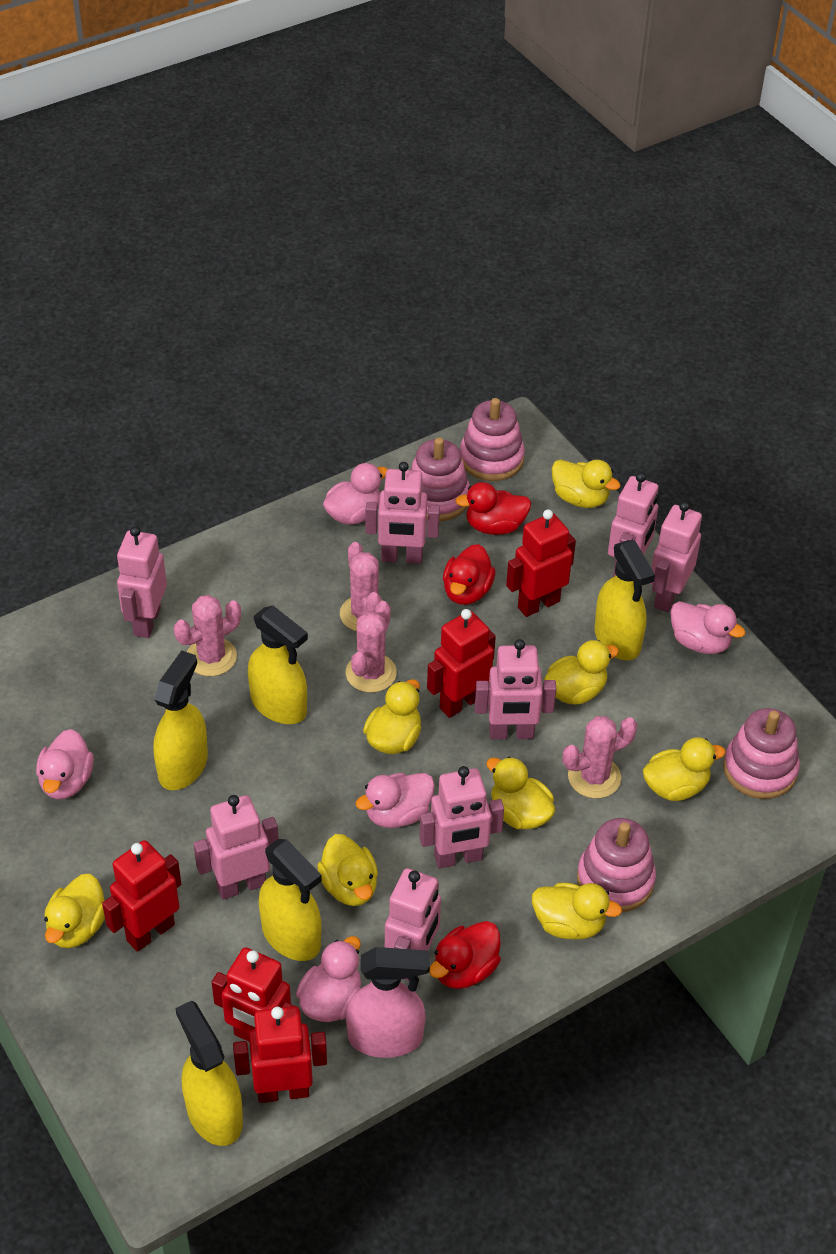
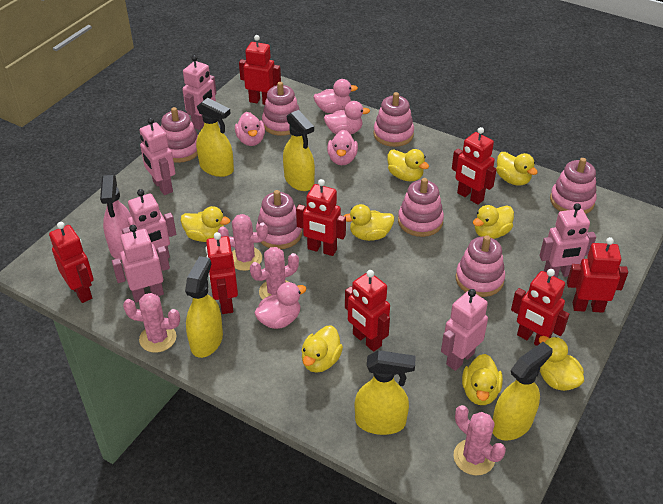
pink robot: 8 -> 6
pink stacking toy: 4 -> 7
red duck: 3 -> 0
red robot: 5 -> 8

